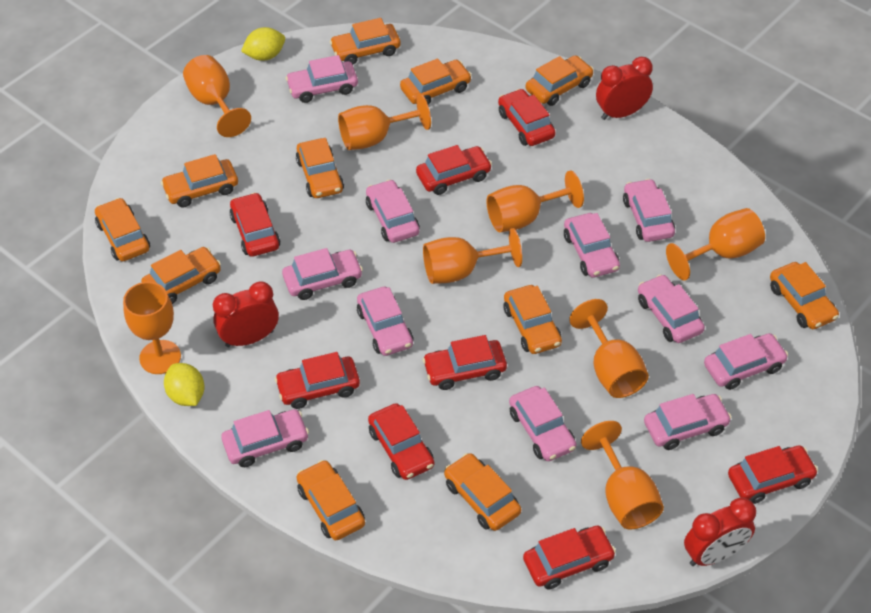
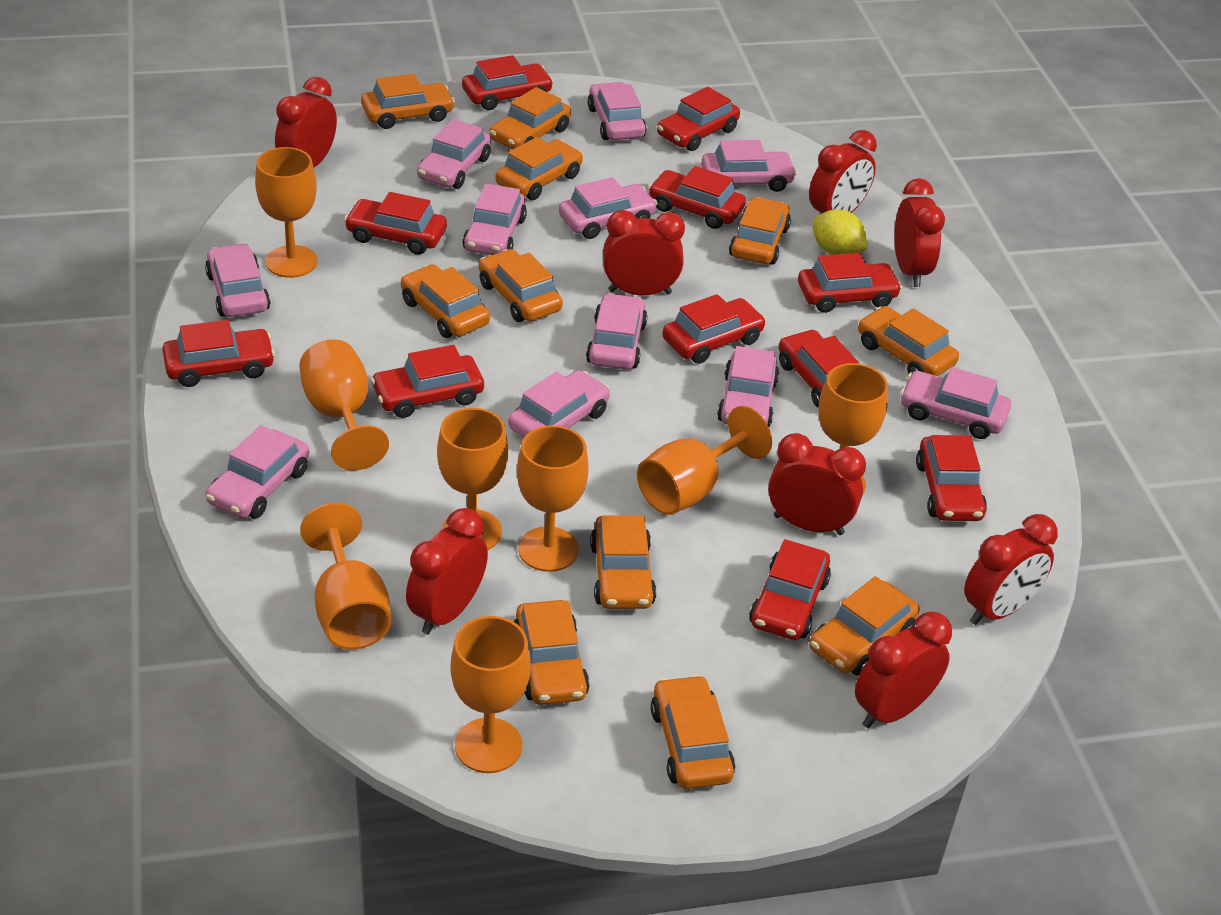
red car: 8 -> 11
red clock: 3 -> 8
yellow lemon: 2 -> 1

